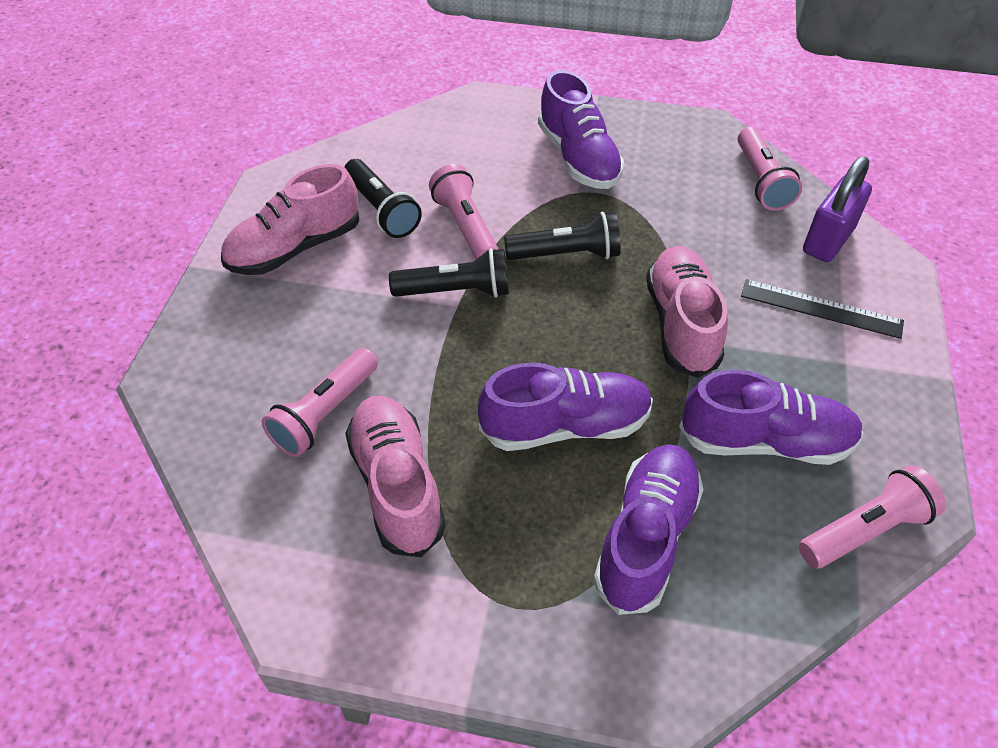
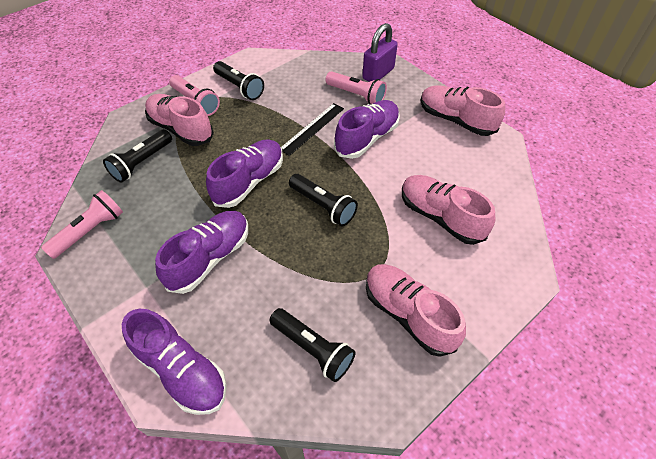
black flashlight: 3 -> 4
pink flashlight: 4 -> 3
pink shoe: 3 -> 4

